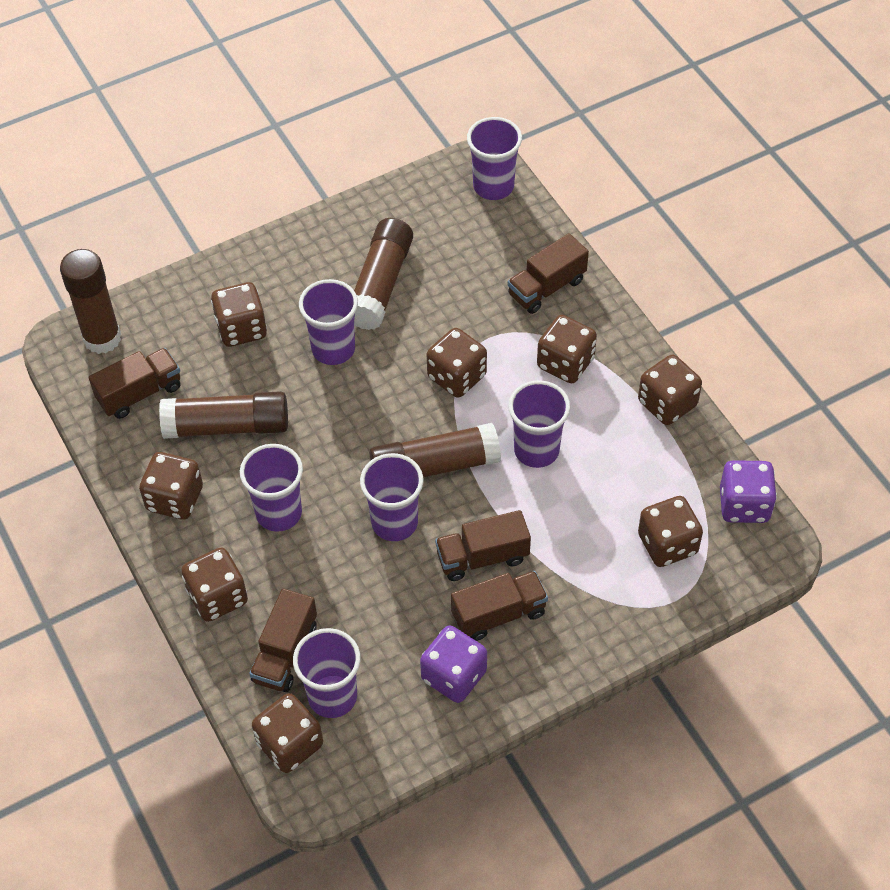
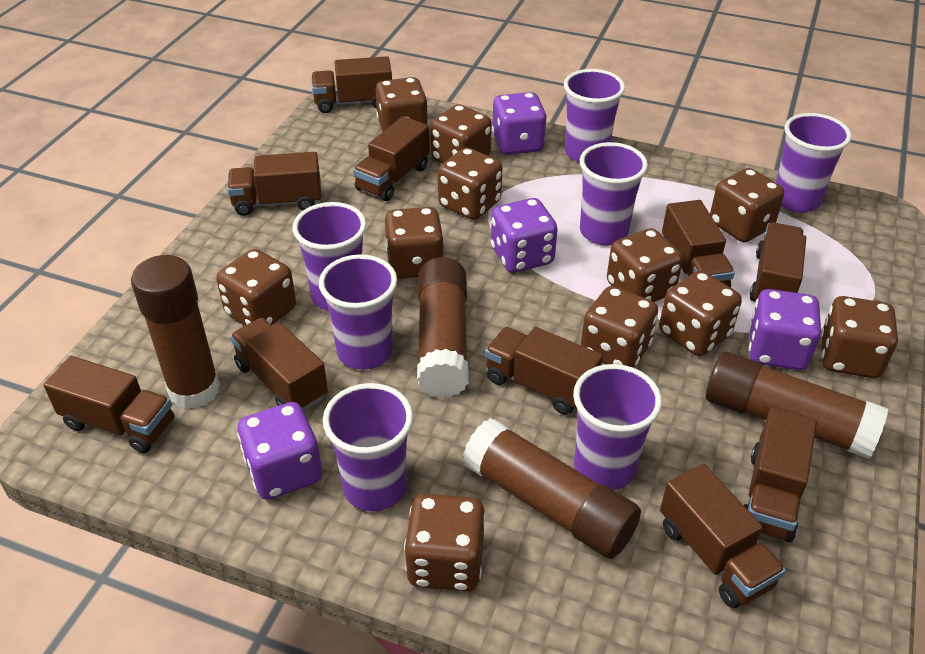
brown dice: 8 -> 11
brown truck: 5 -> 10
purple cup: 6 -> 7
purple dice: 2 -> 4

